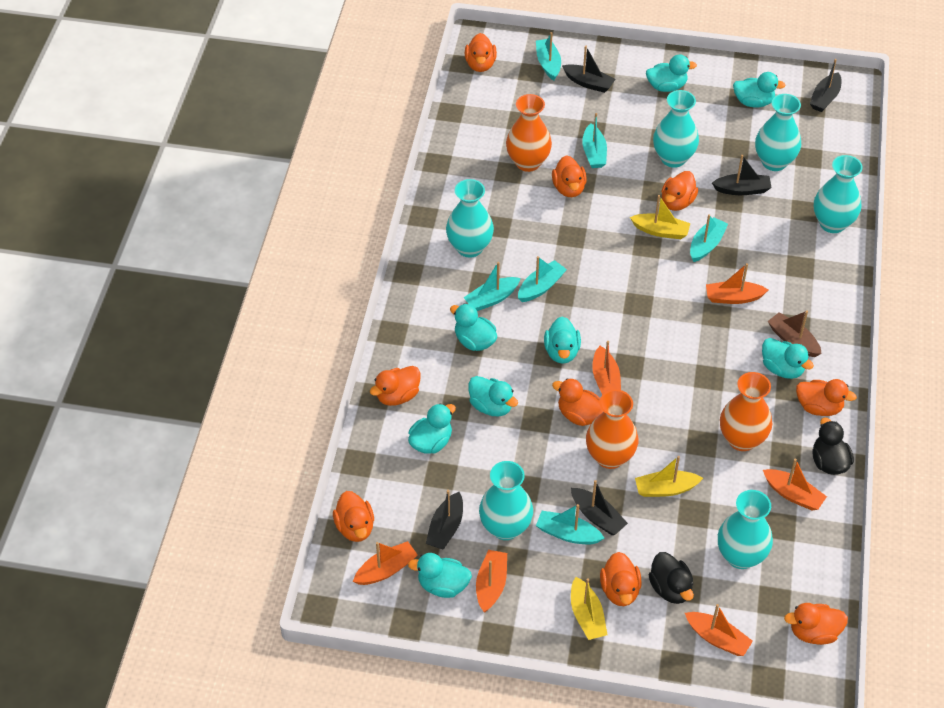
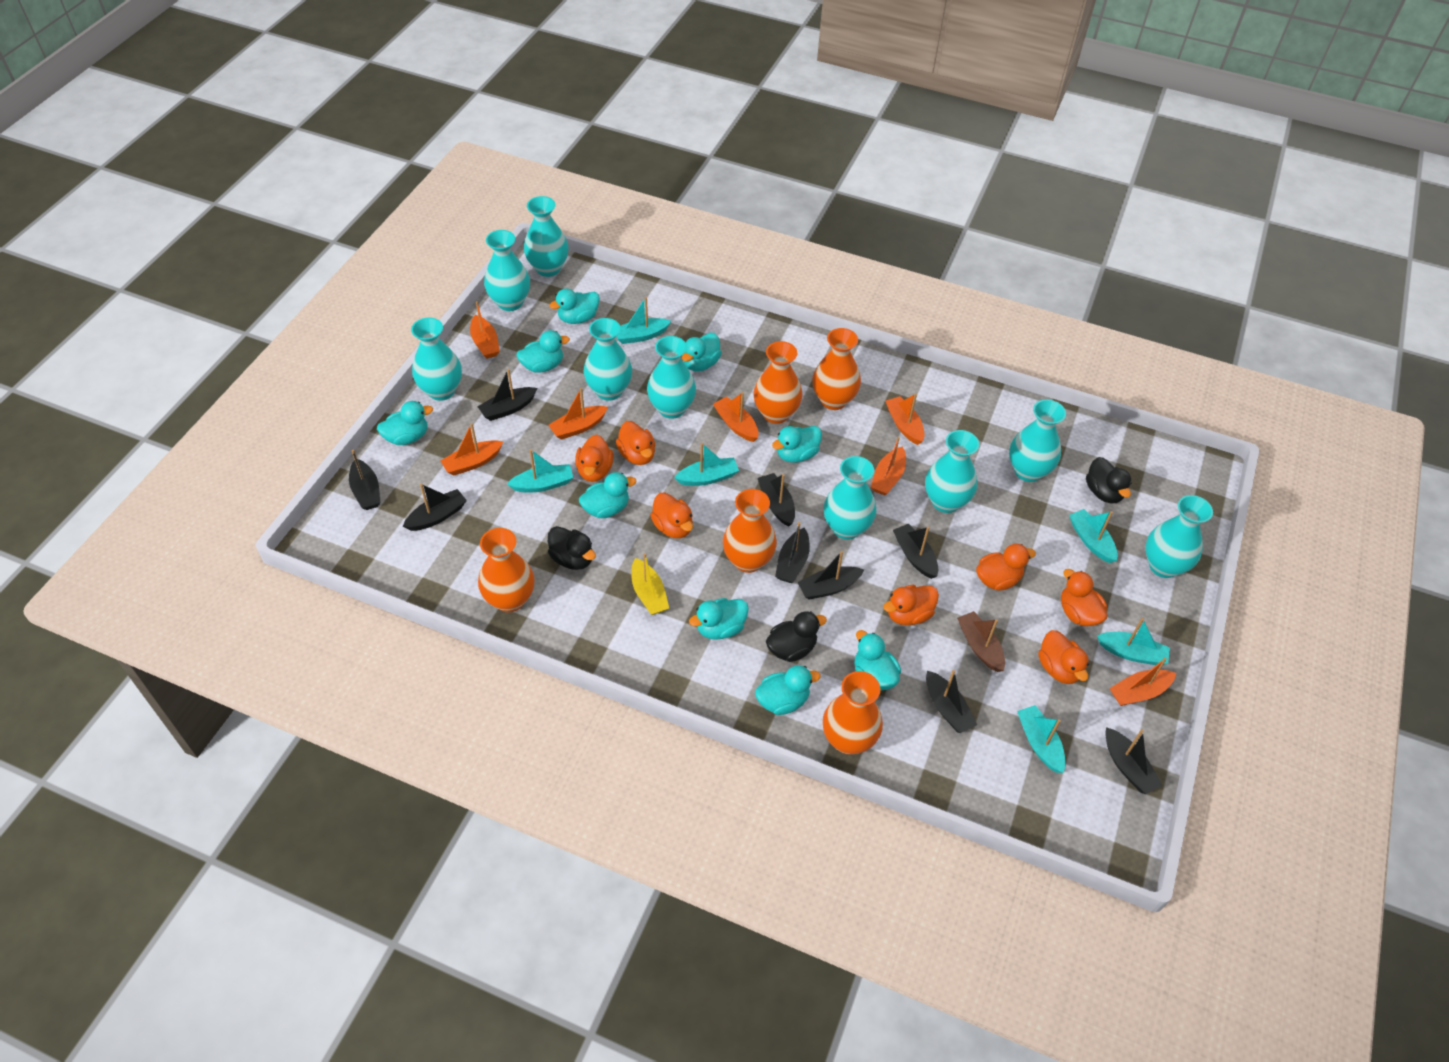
black boat: 5 -> 9
black duck: 2 -> 3
orange boat: 6 -> 7
orange duck: 9 -> 7
orange vase: 3 -> 5
turquoise duck: 8 -> 9
turquoise vase: 6 -> 9
yellow boat: 3 -> 1

